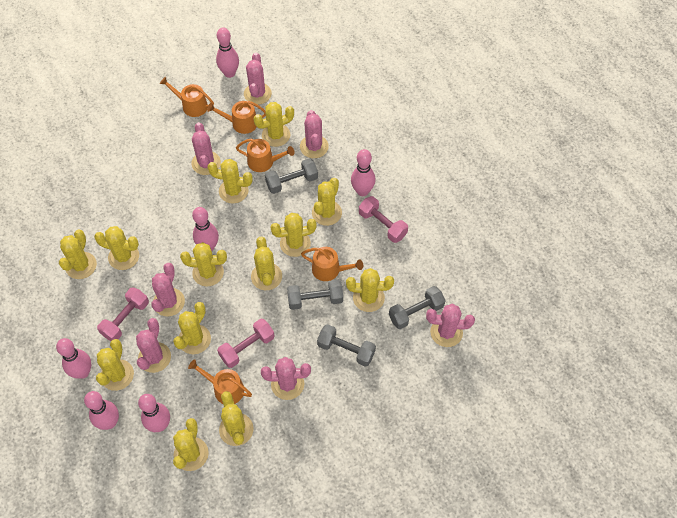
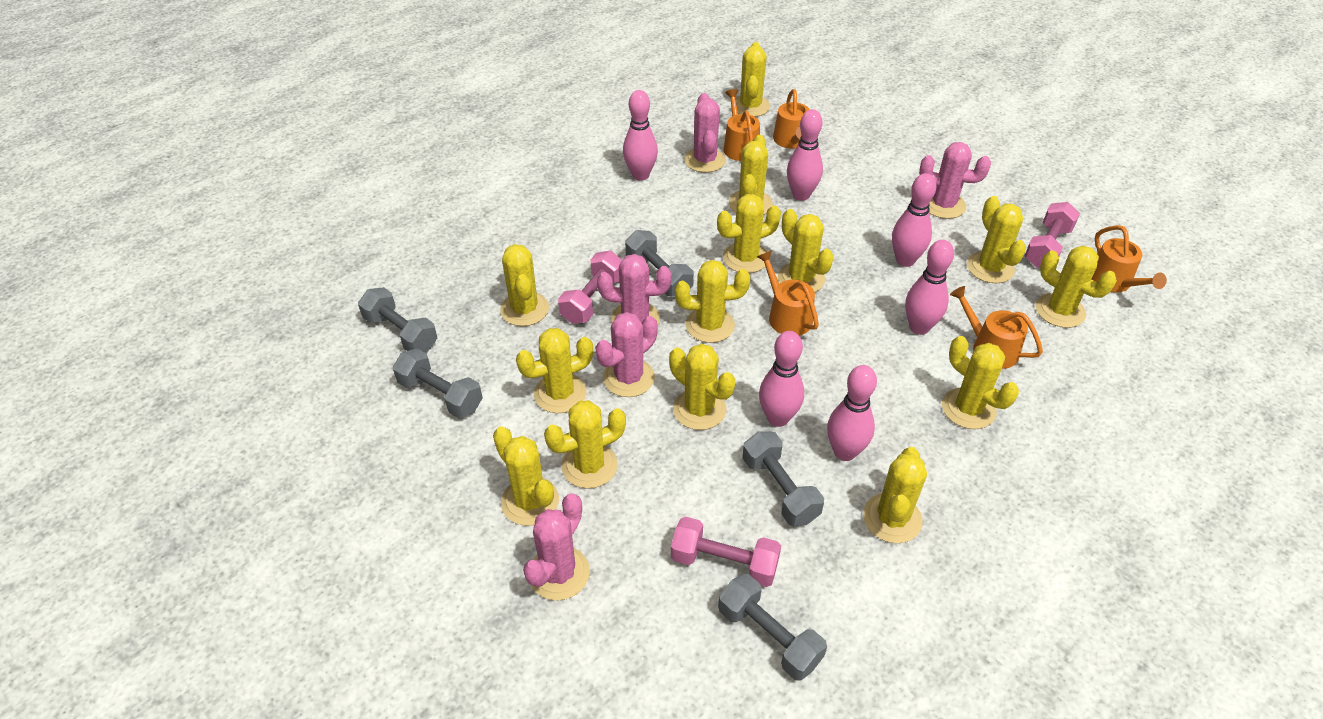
grey dumbbell: 4 -> 5
pink cactus: 7 -> 5
yellow cactus: 13 -> 14

